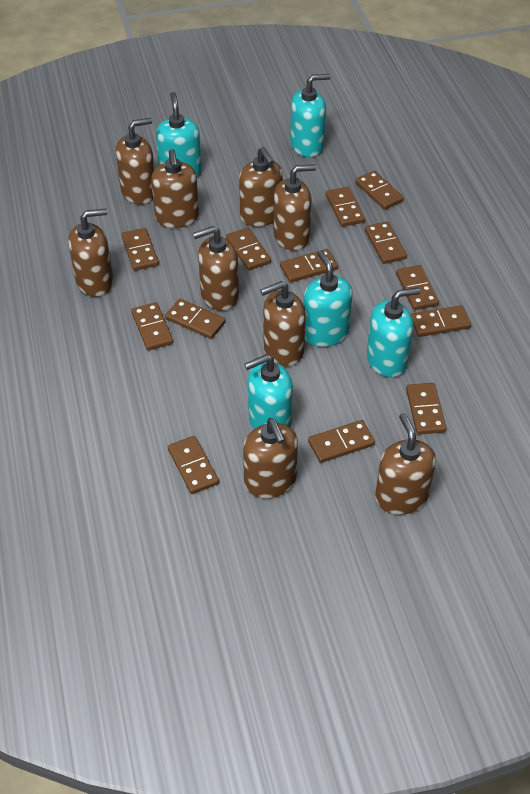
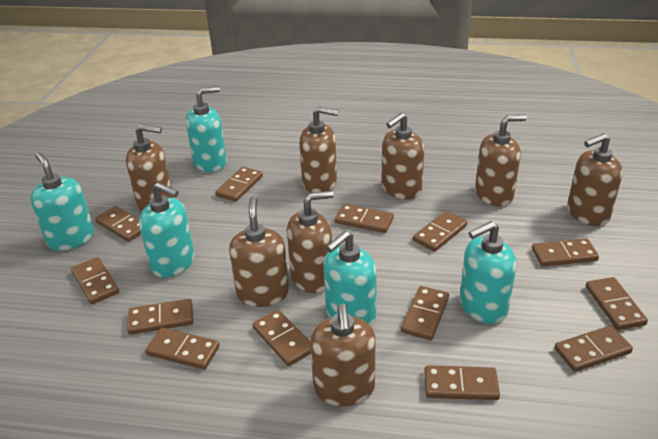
brown soap dispenser: 9 -> 8

